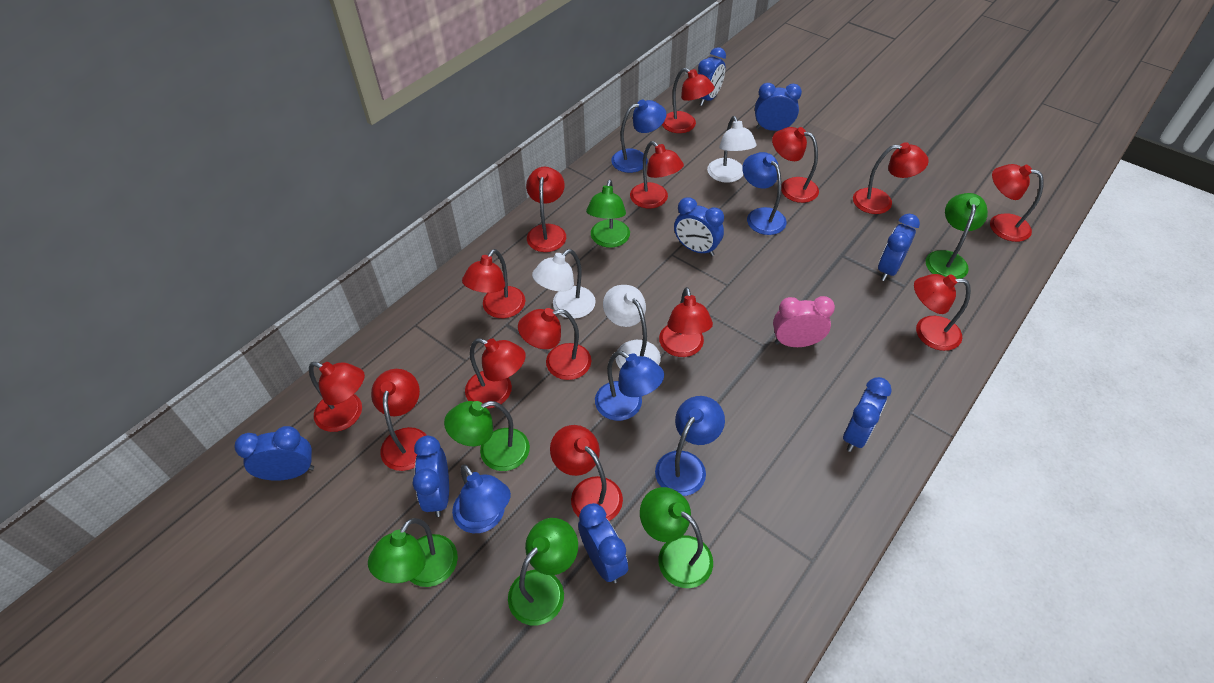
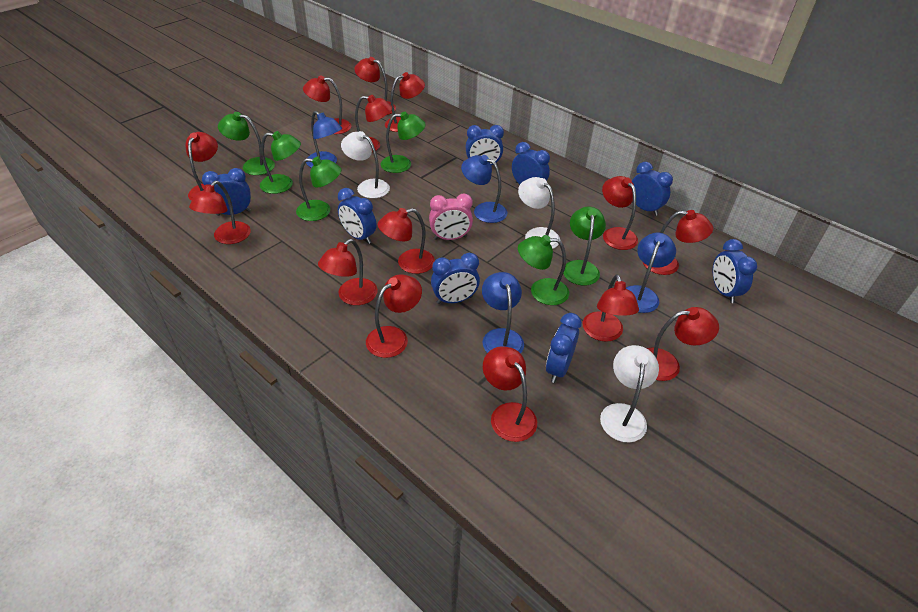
blue lamp: 5 -> 4

